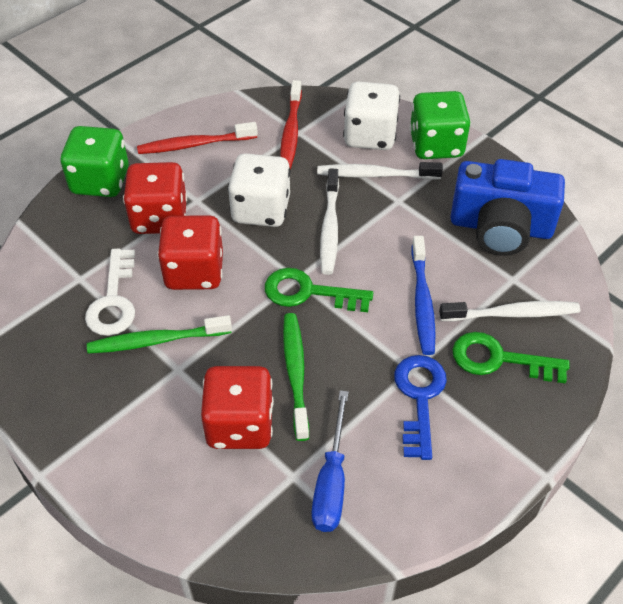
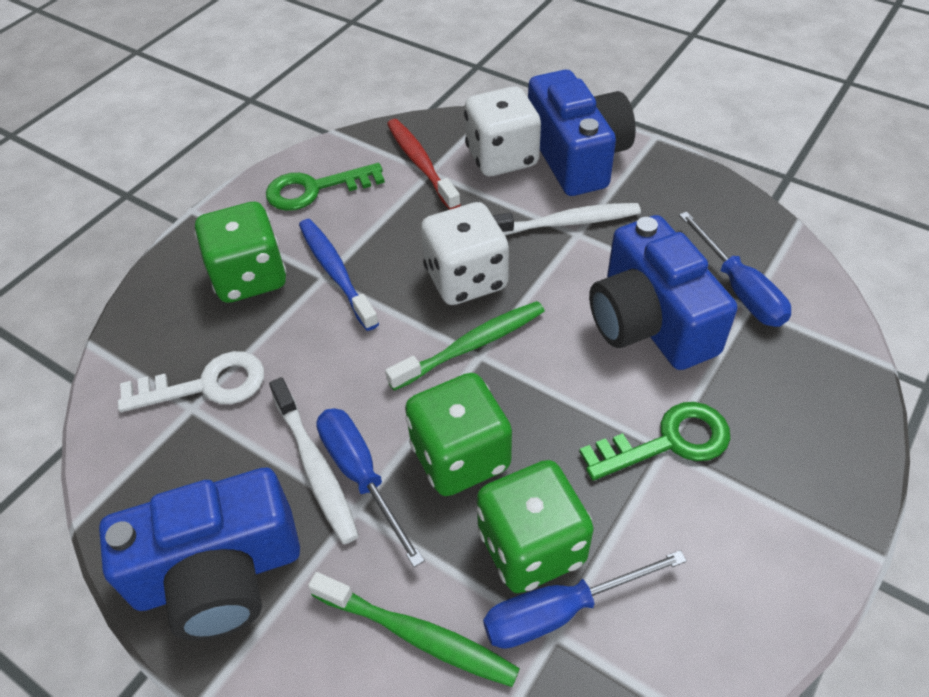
blue camera: 1 -> 3
blue key: 1 -> 0
blue screwdriver: 1 -> 3
green dice: 2 -> 3
red dice: 3 -> 0
red toothbrush: 2 -> 1
white toothbrush: 3 -> 2

